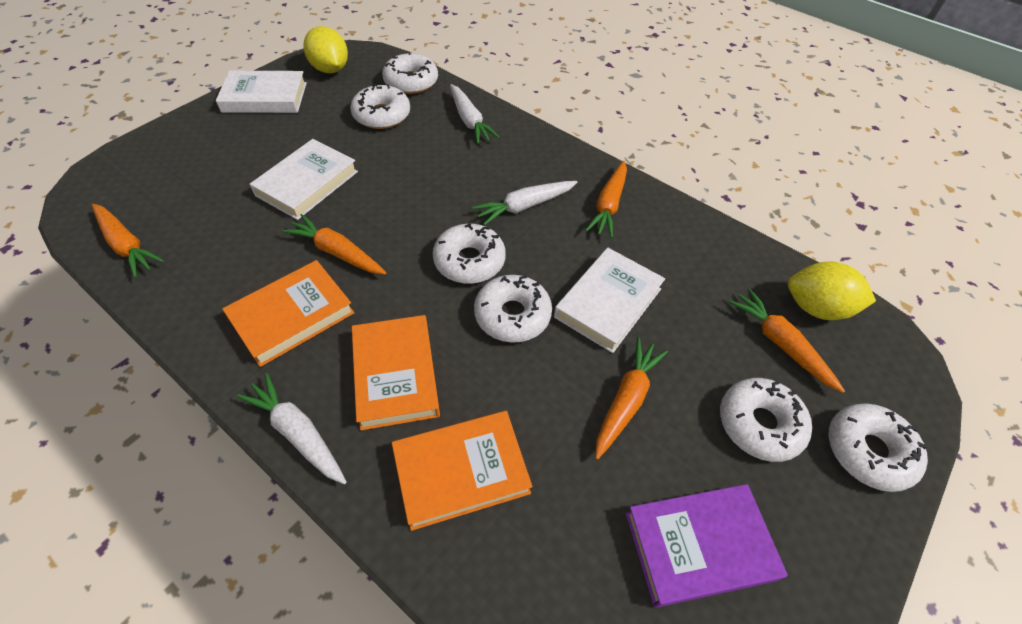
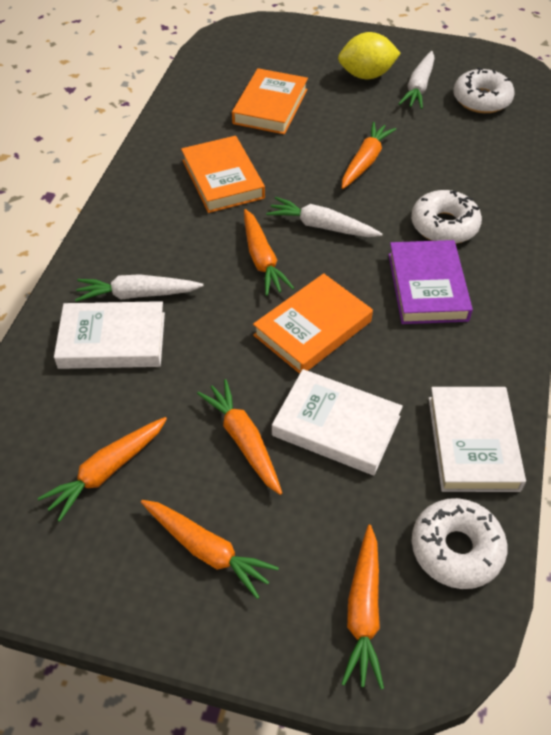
orange carrot: 5 -> 6
white donut: 6 -> 3
yellow lemon: 2 -> 1

